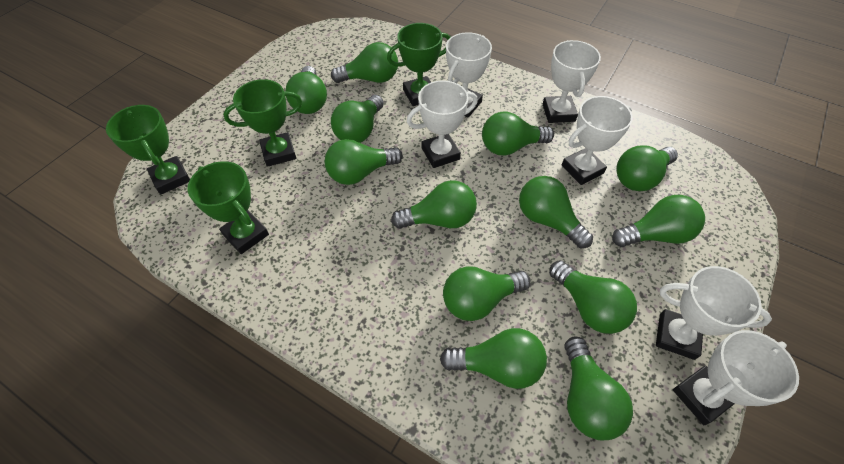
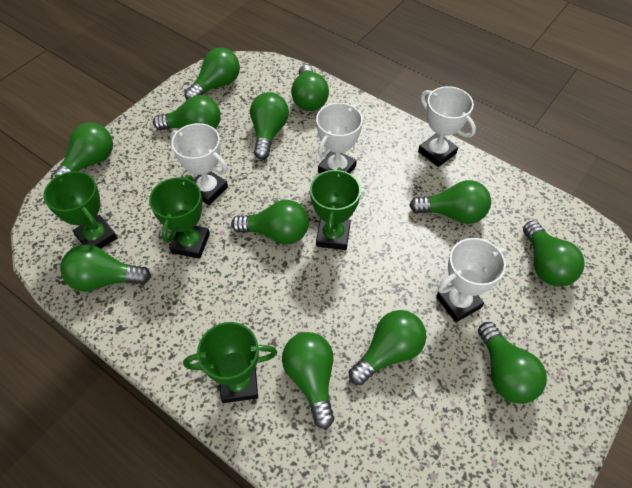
green light bulb: 13 -> 12
white trophy: 6 -> 4

